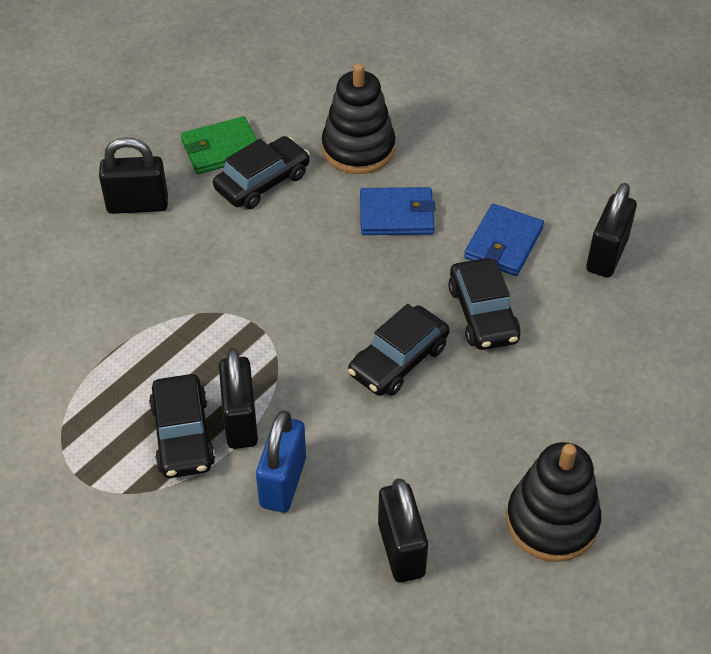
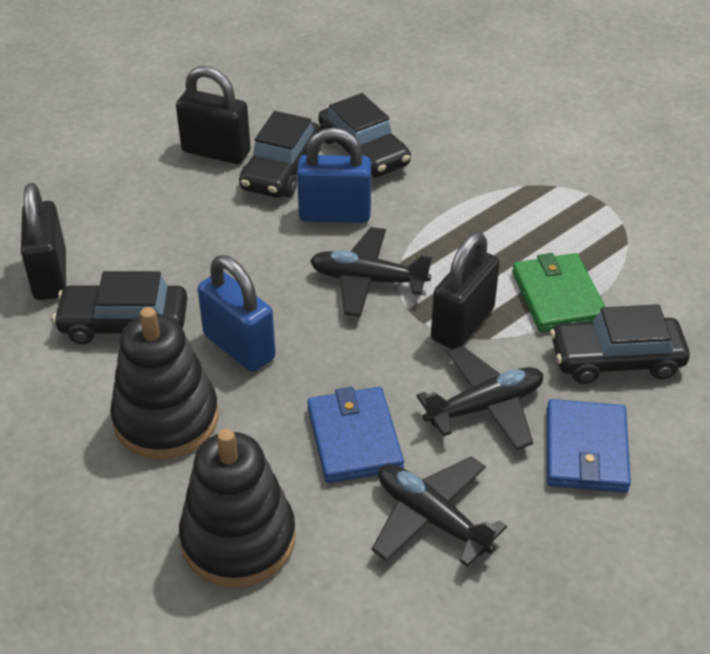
black padlock: 4 -> 3
black plane: 0 -> 3
blue padlock: 1 -> 2

